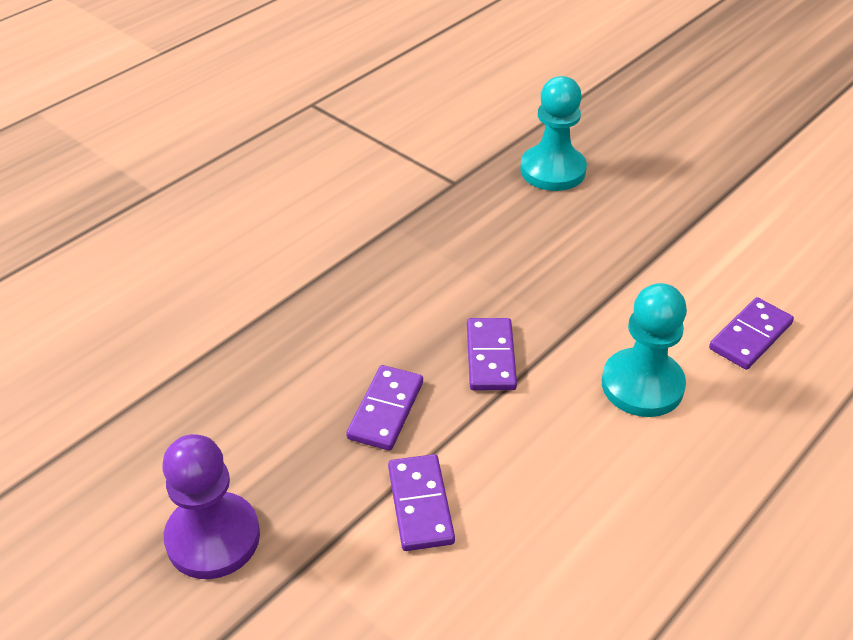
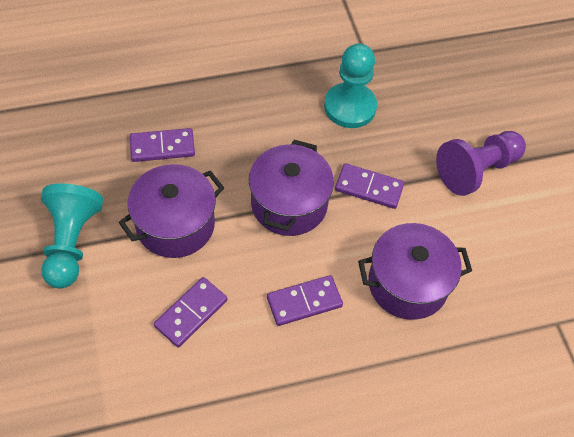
purple pot: 0 -> 3

